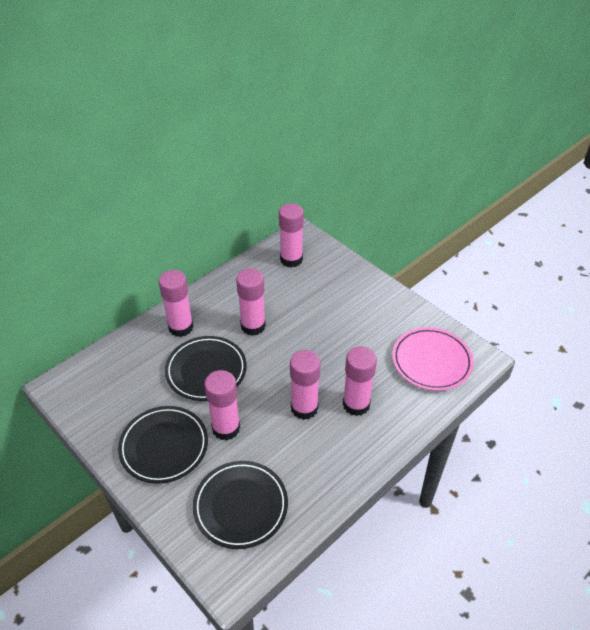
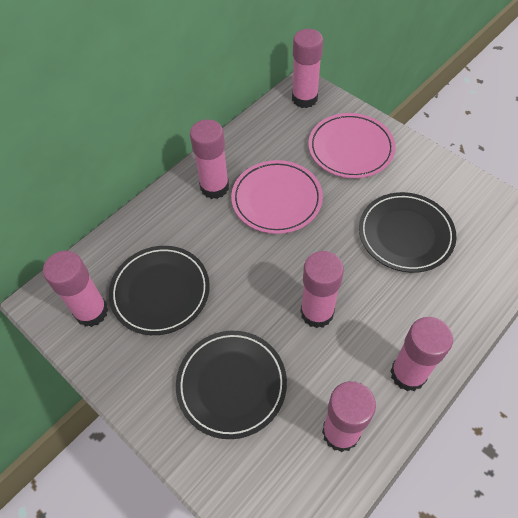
pink plate: 1 -> 2

